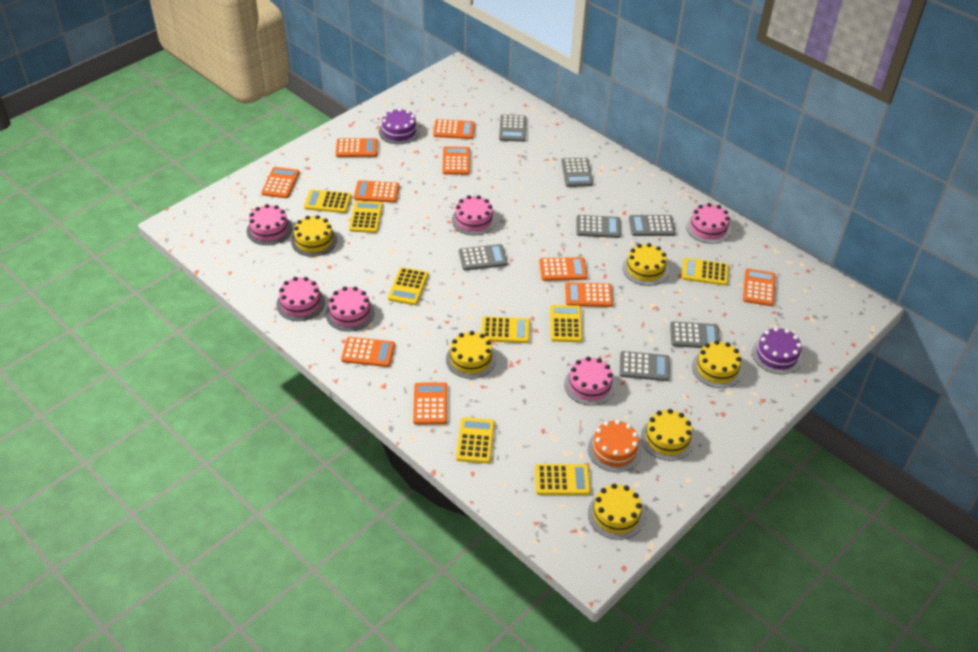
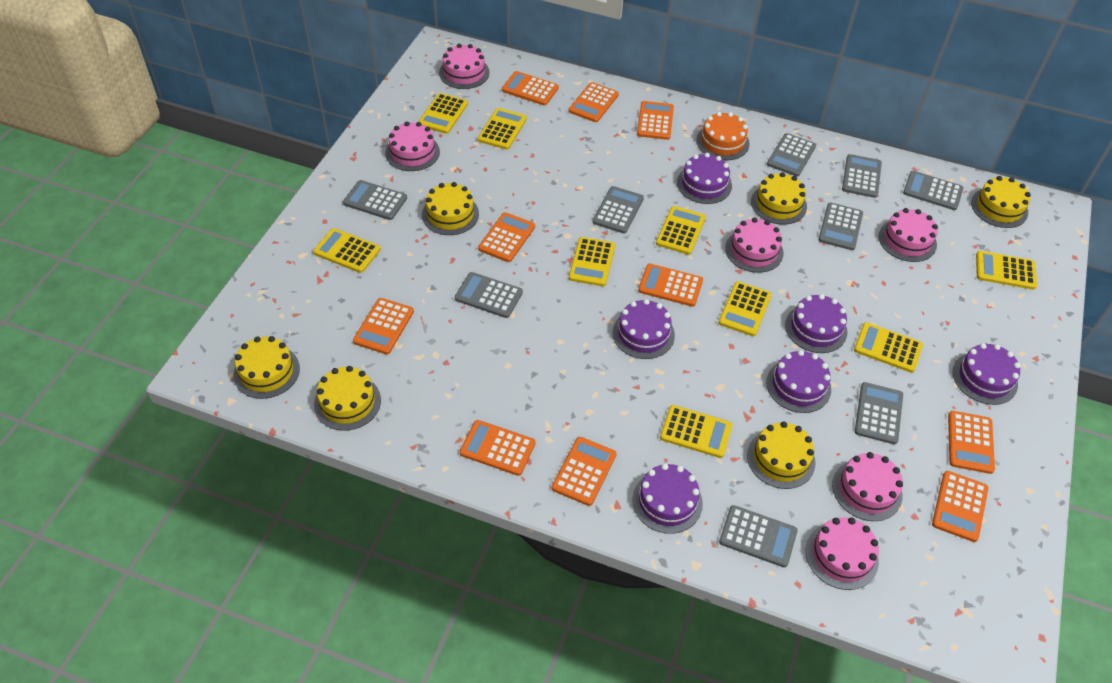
grey calculator: 7 -> 9
purple cake: 2 -> 6
yellow calculator: 8 -> 9

